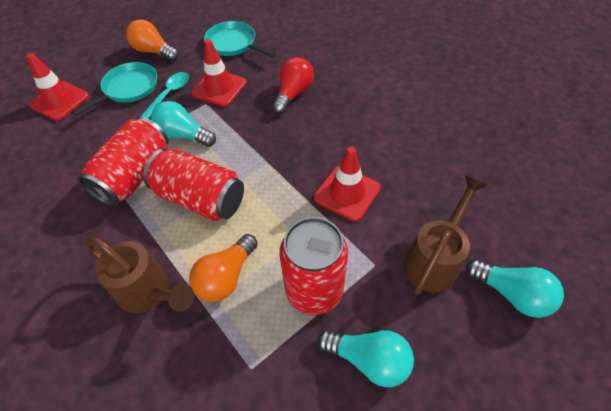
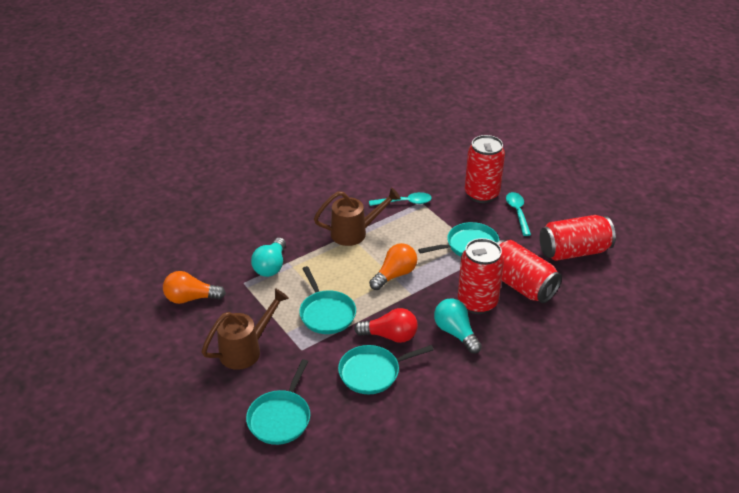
red can: 3 -> 4
red traffic cone: 3 -> 0
turquoise light bulb: 3 -> 2
turquoise pan: 2 -> 4
turquoise spoon: 1 -> 2

